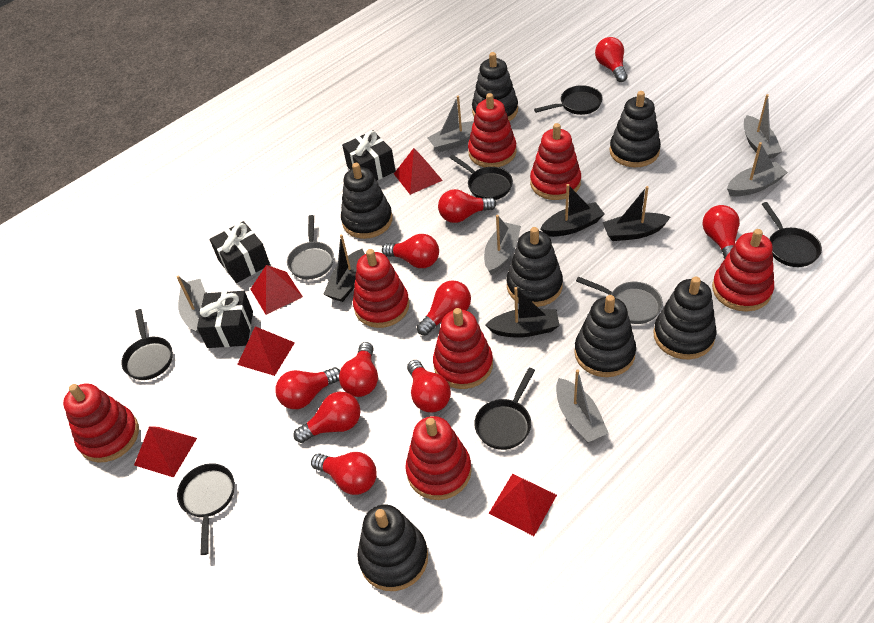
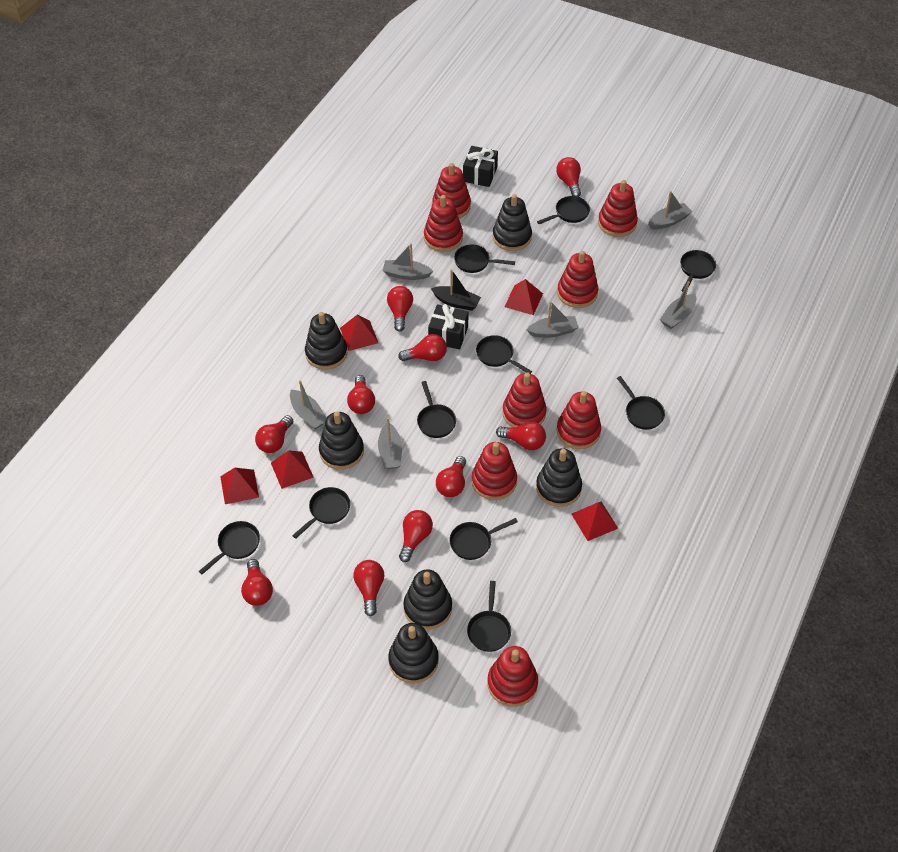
black boat: 4 -> 1
black gift: 3 -> 2
black pan: 6 -> 10
black stacking toy: 7 -> 6
grey pan: 2 -> 0
red stacking toy: 7 -> 8

